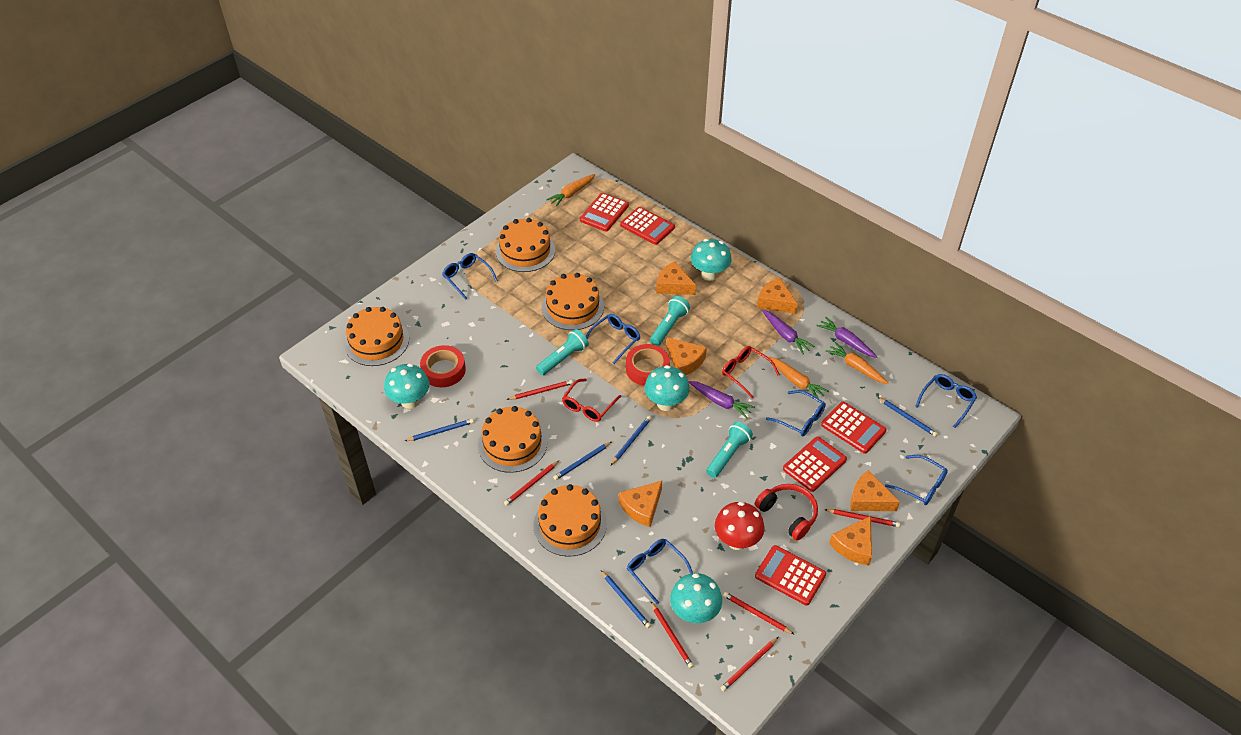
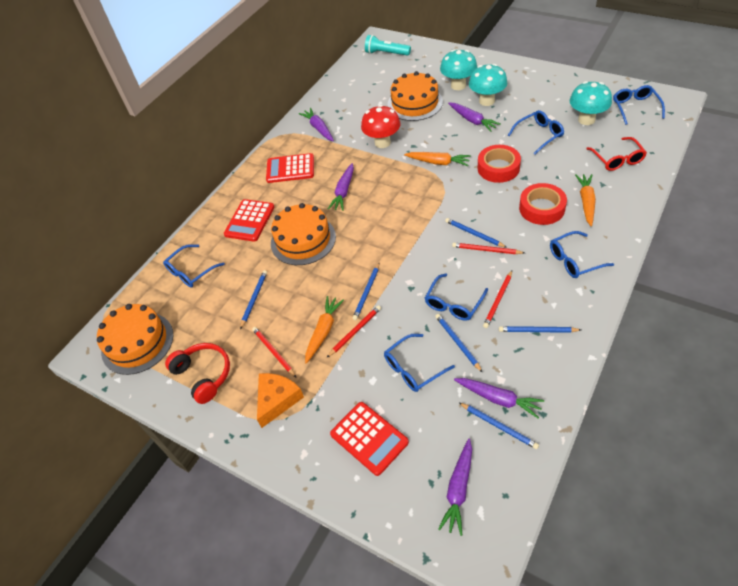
blue pencil: 5 -> 6
orange cake: 5 -> 3
orange cheese: 6 -> 1
purple carrot: 3 -> 5
red calculator: 5 -> 3
red glasses: 2 -> 1
red pencil: 6 -> 4
turquoise flashlight: 3 -> 1
turquoise mushroom: 4 -> 3

